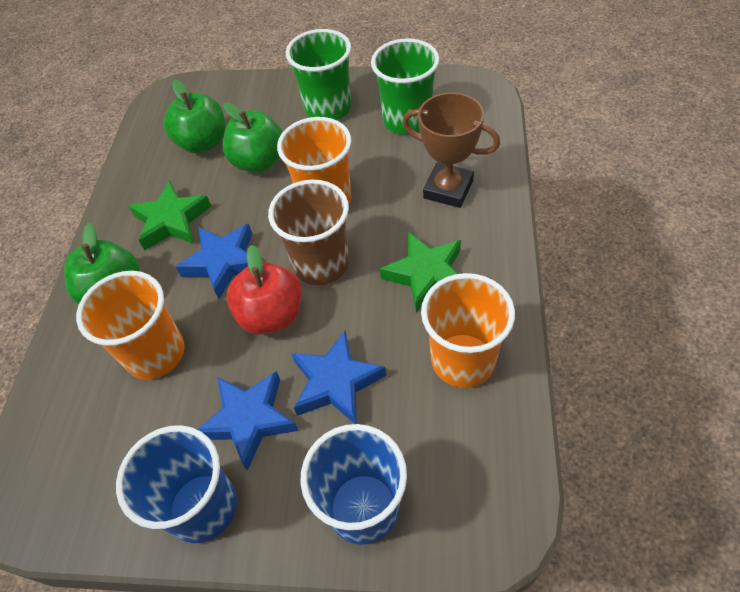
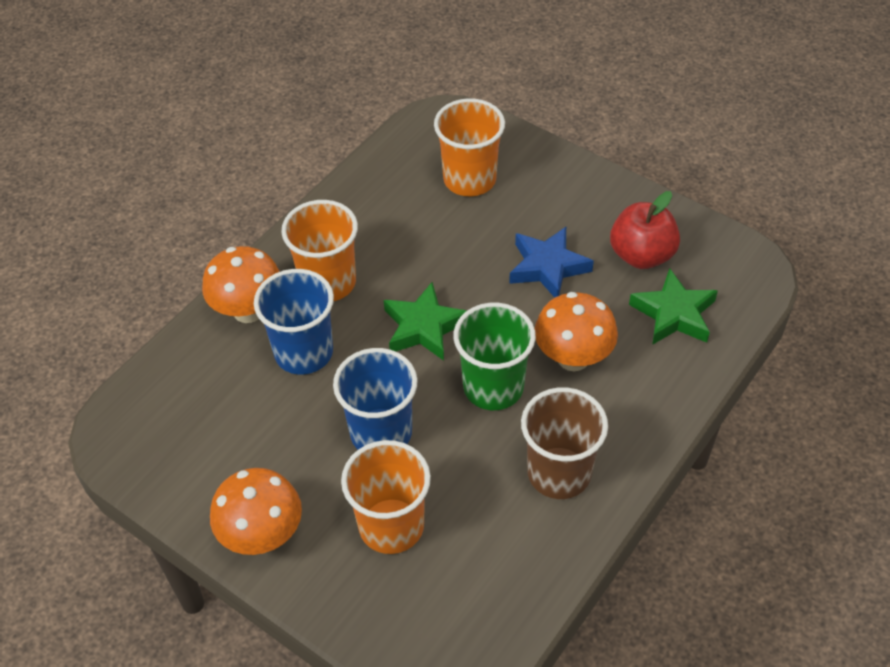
blue star: 3 -> 1
brown trophy: 1 -> 0
green apple: 3 -> 0
green cup: 2 -> 1
orange mushroom: 0 -> 3

